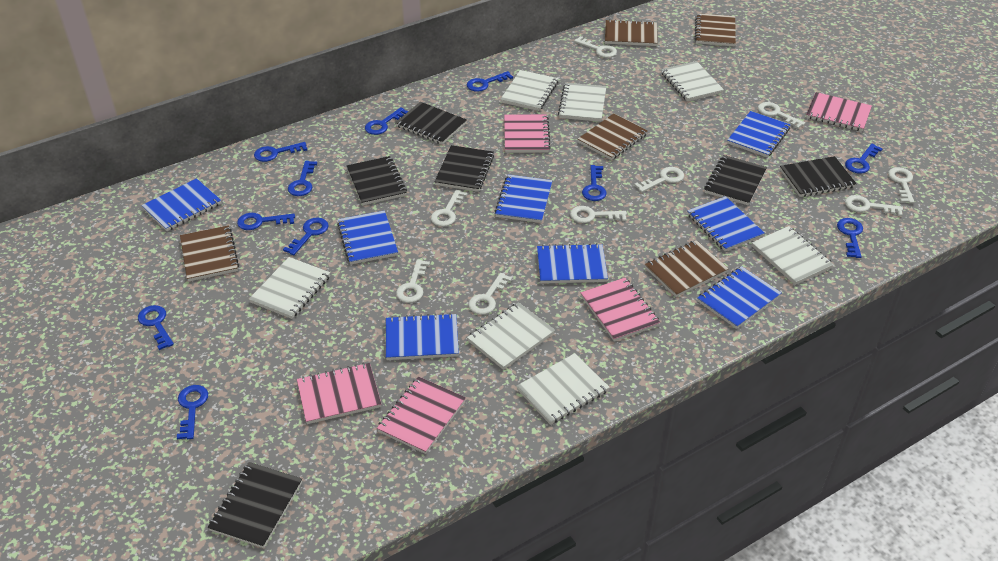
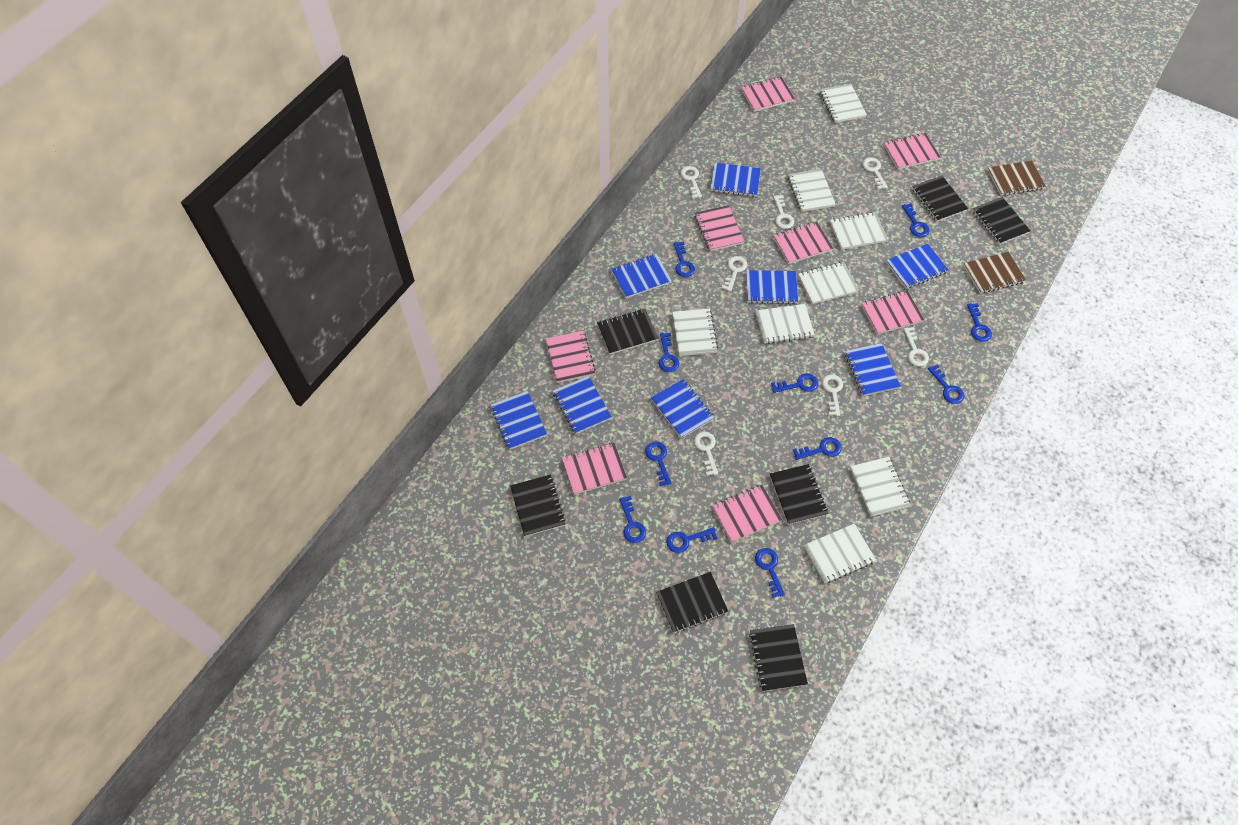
black notebook: 6 -> 7
brown notebook: 5 -> 2
pink notebook: 5 -> 8
white key: 9 -> 7
white notebook: 7 -> 8

